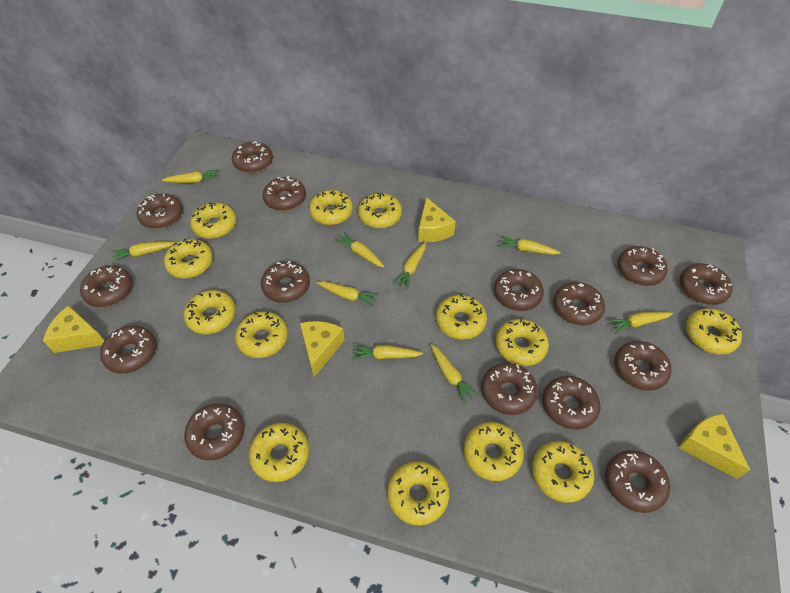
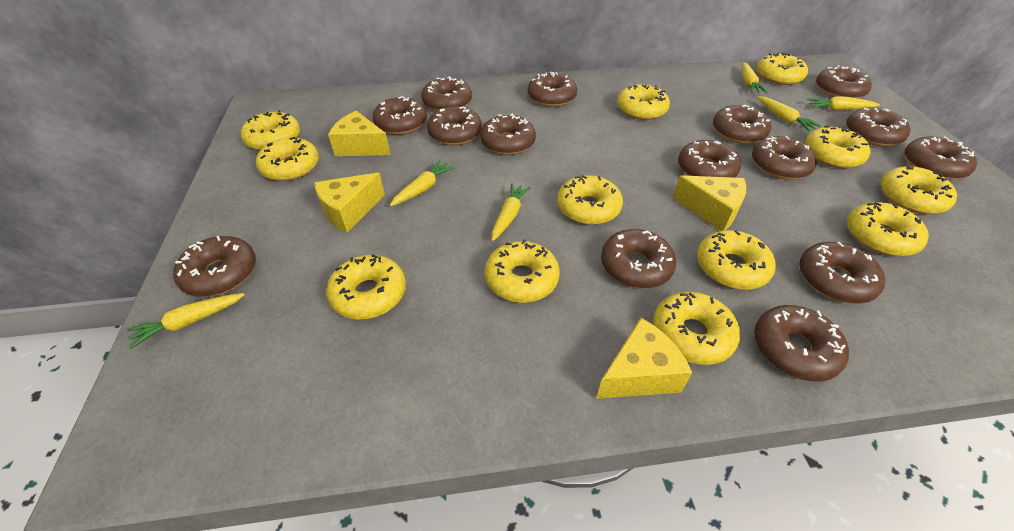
yellow carrot: 9 -> 6
yellow donut: 13 -> 12

